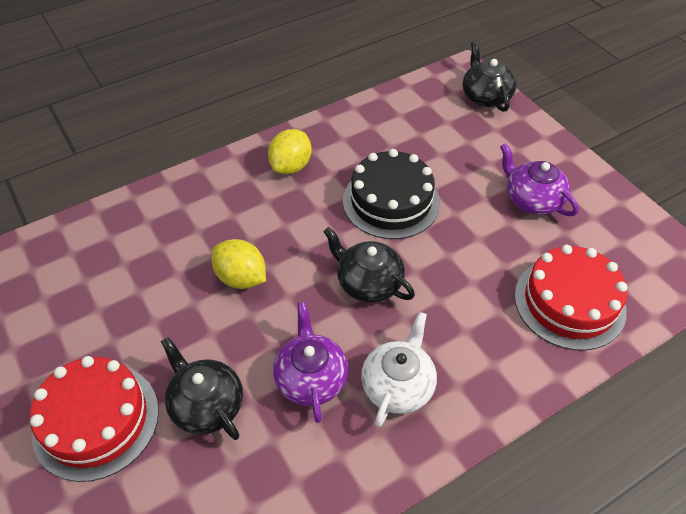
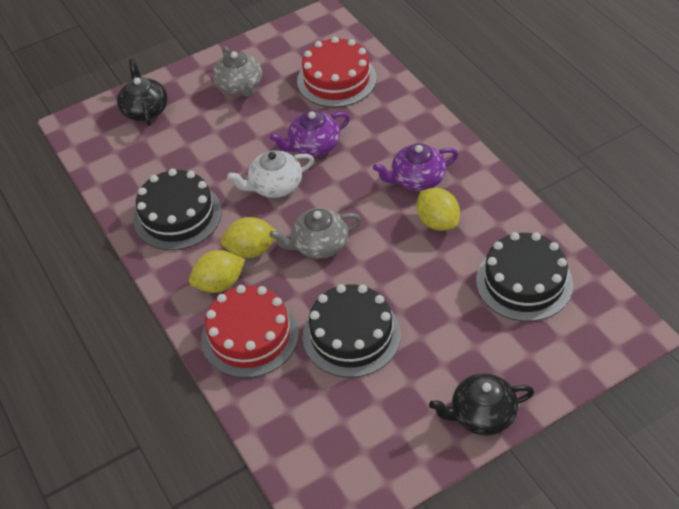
black cake: 1 -> 3
black teapot: 3 -> 2
grey teapot: 0 -> 2
yellow lemon: 2 -> 3

